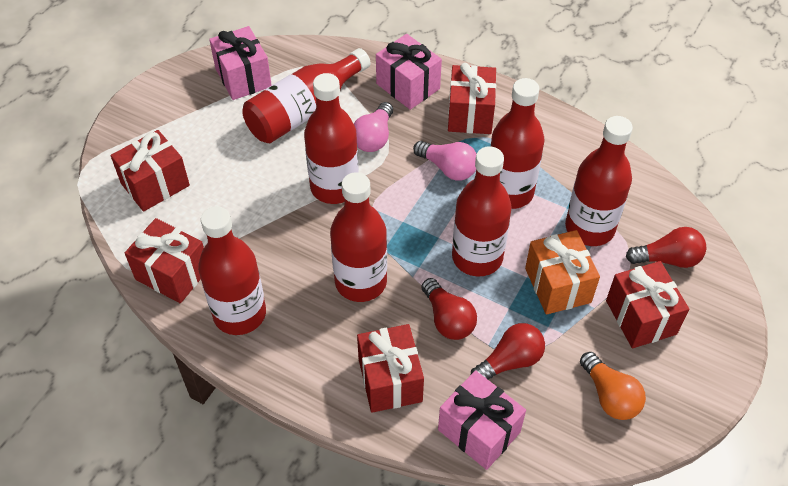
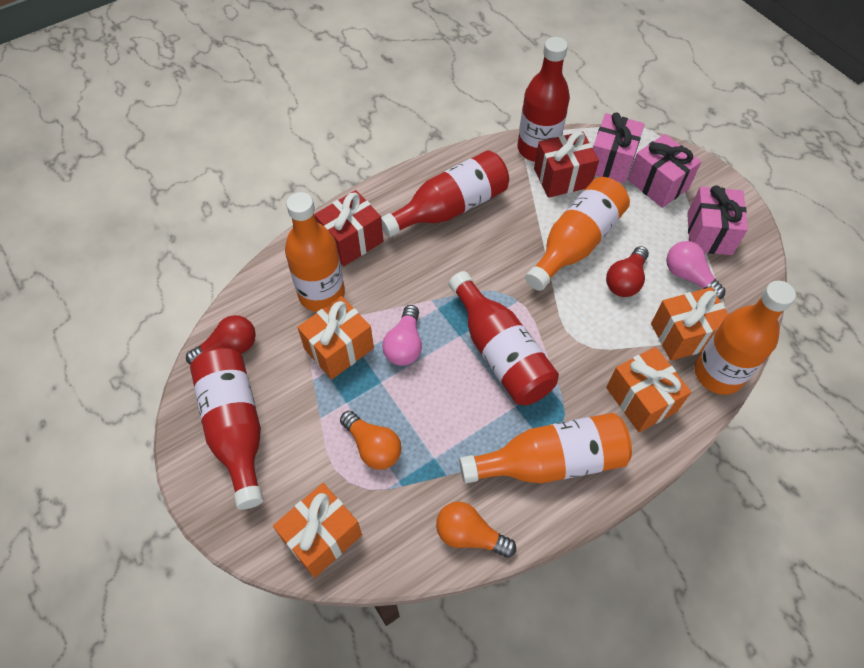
orange bottle: 0 -> 4
orange gift: 1 -> 4
orange light bulb: 1 -> 2
red bottle: 7 -> 4
red gift: 5 -> 2
red light bulb: 3 -> 2

